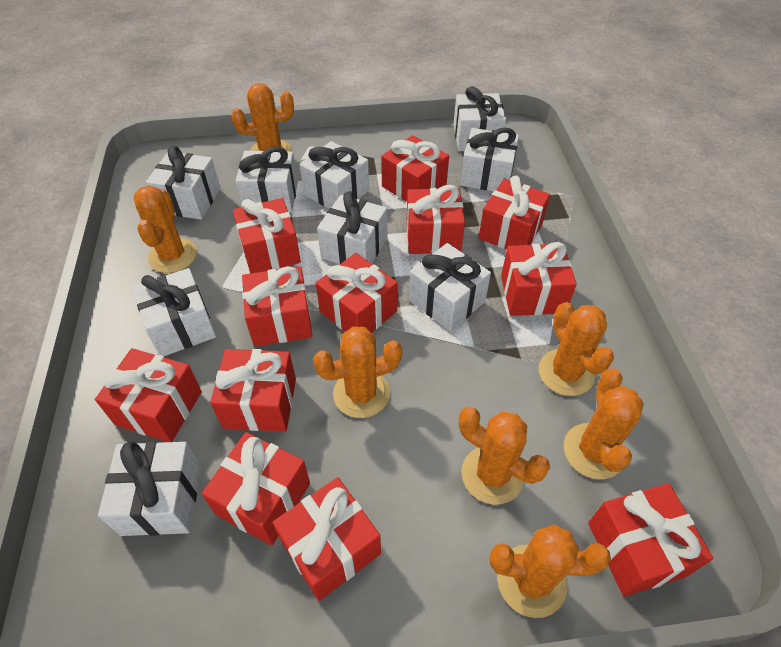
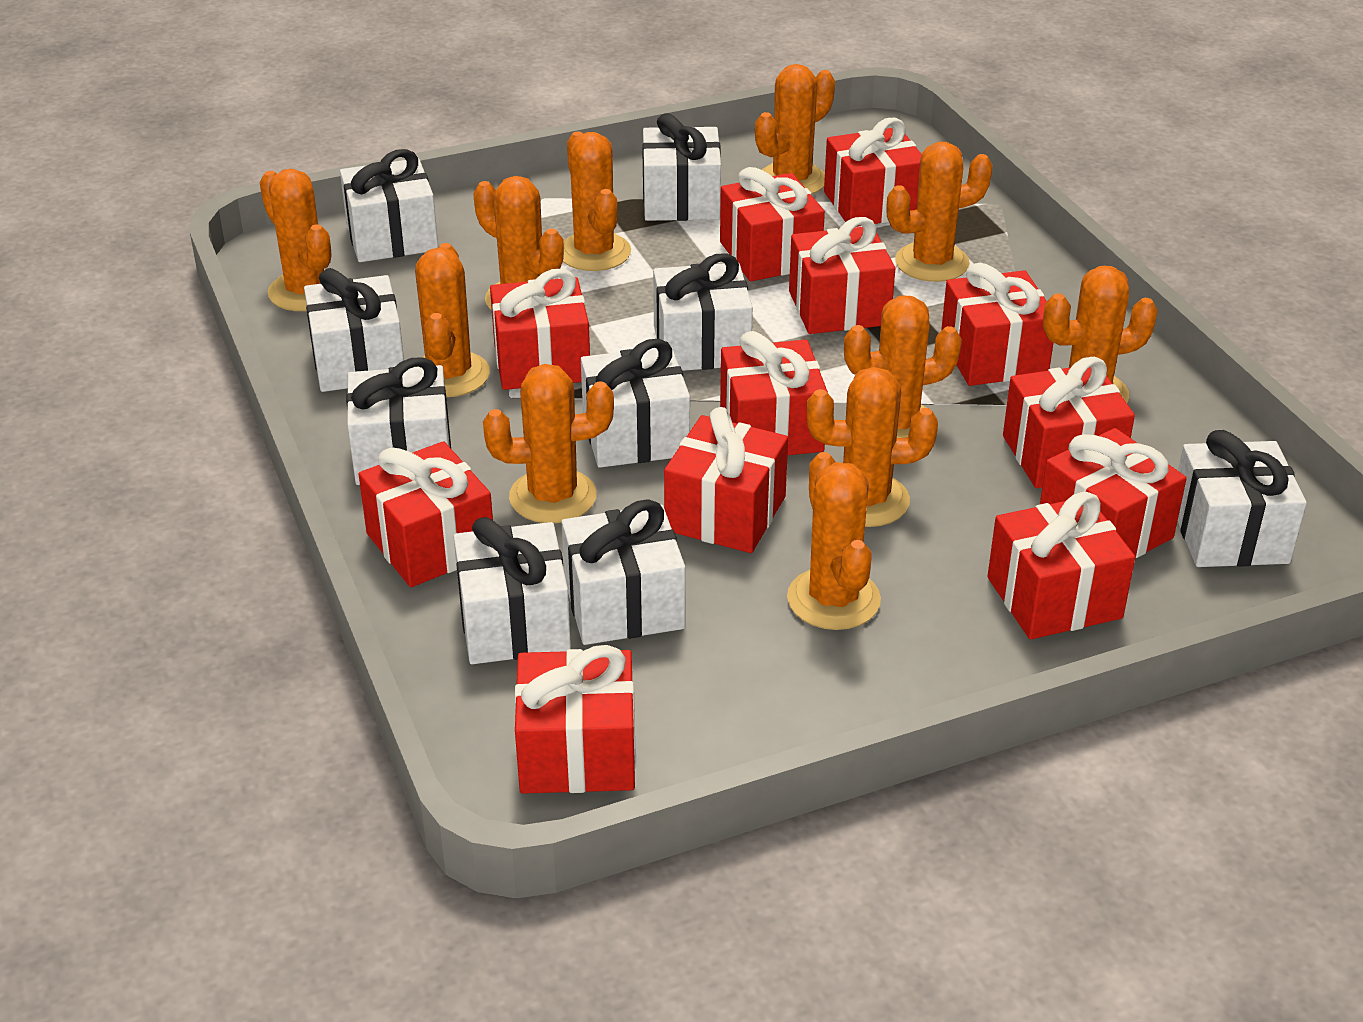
orange cactus: 7 -> 11

